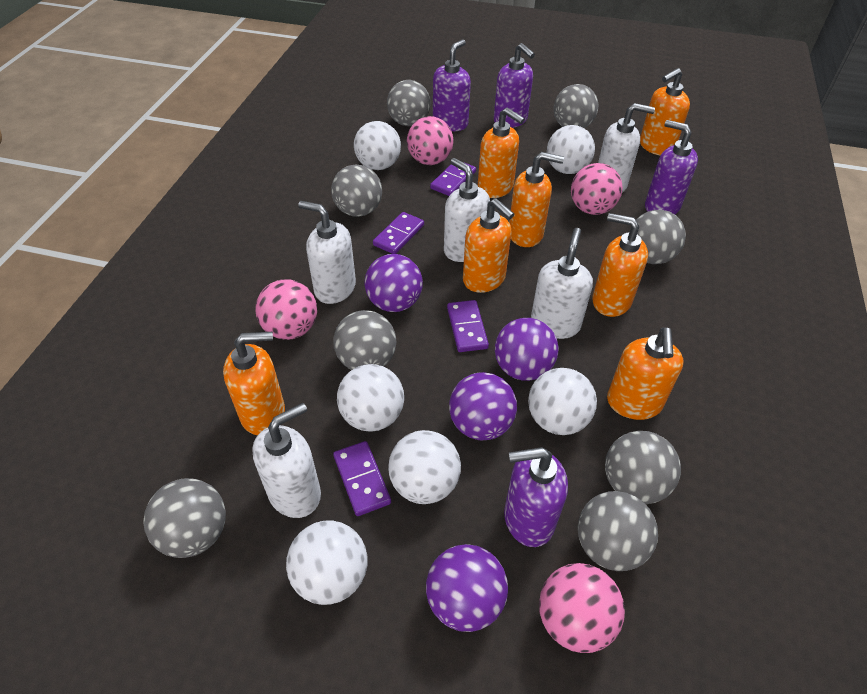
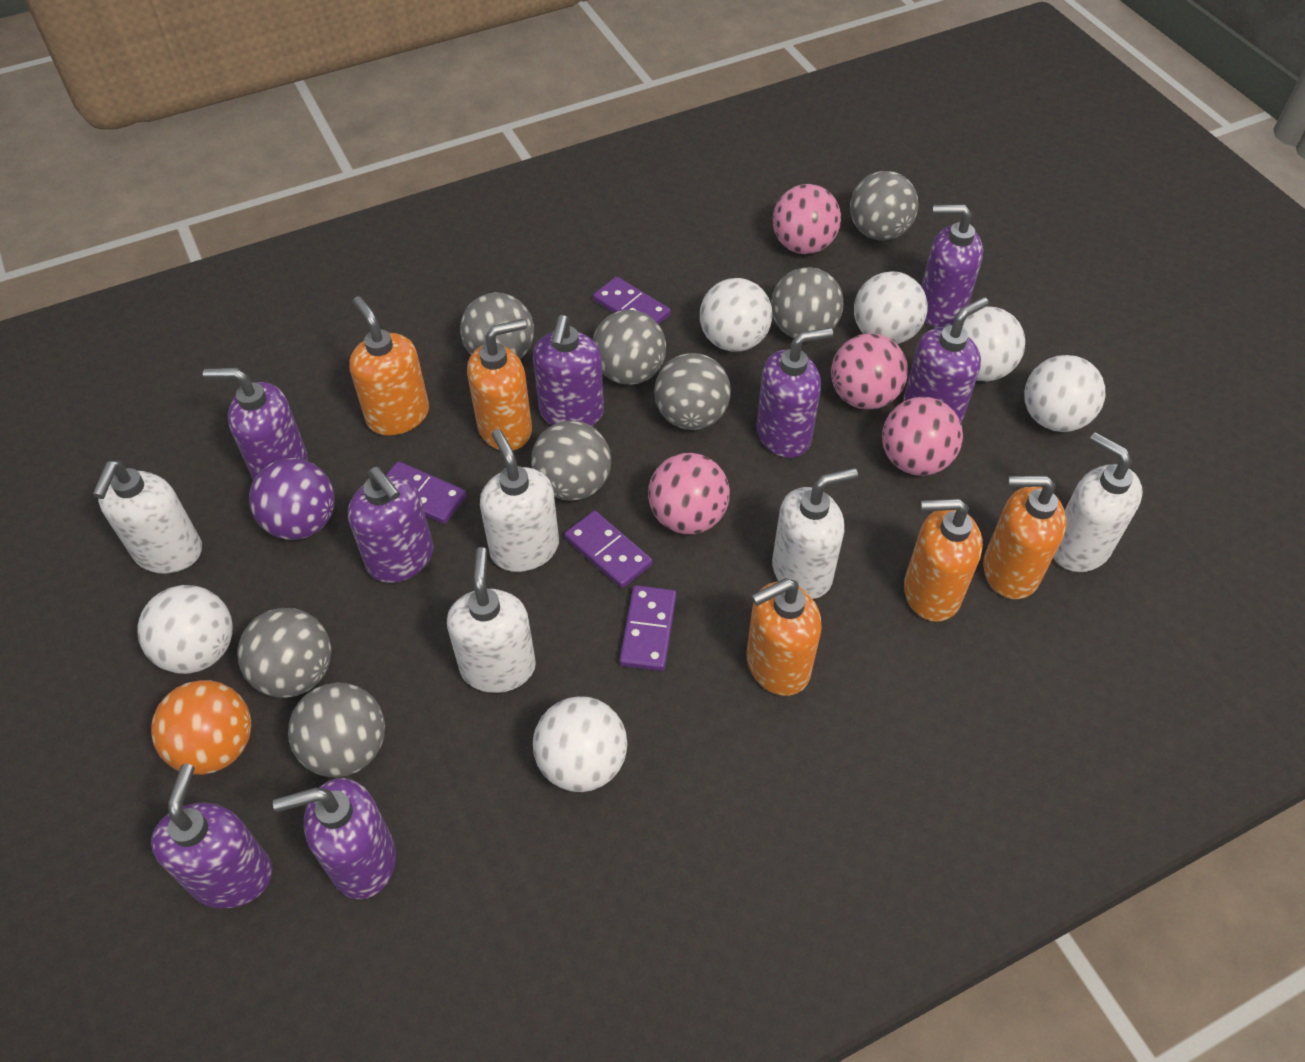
orange ball: 0 -> 1
orange soap dispenser: 7 -> 5
purple ball: 4 -> 1
purple soap dispenser: 4 -> 8

